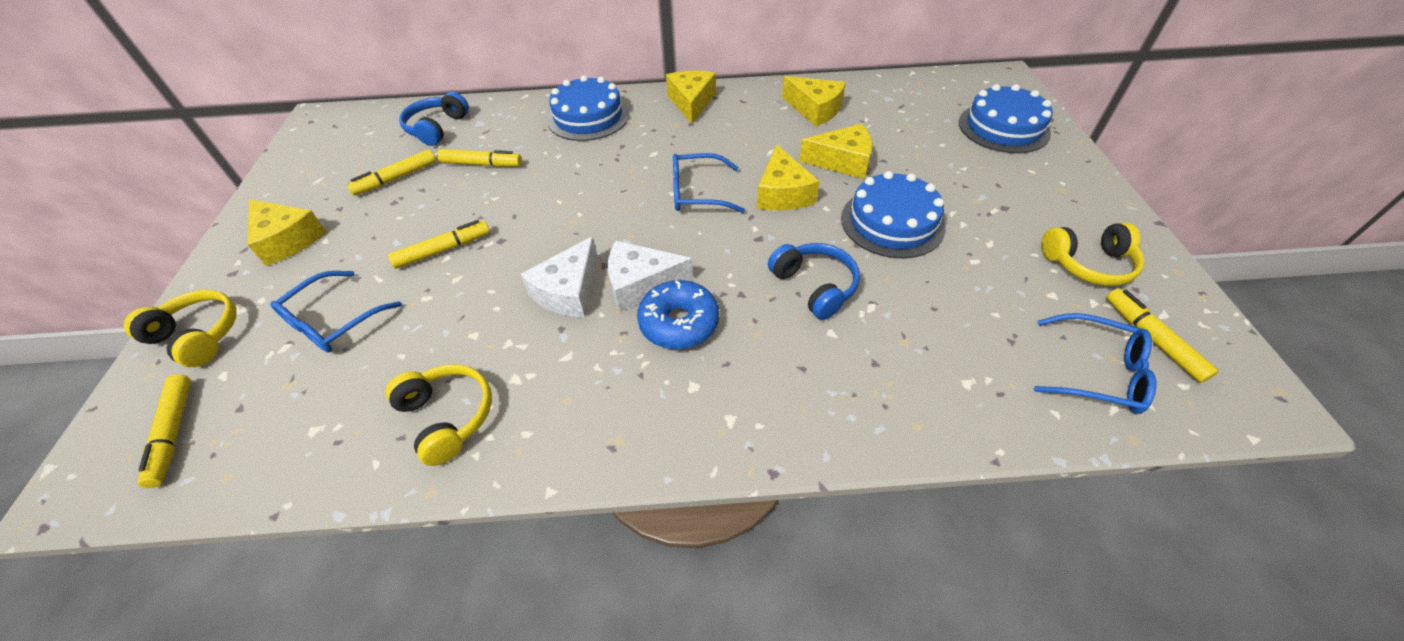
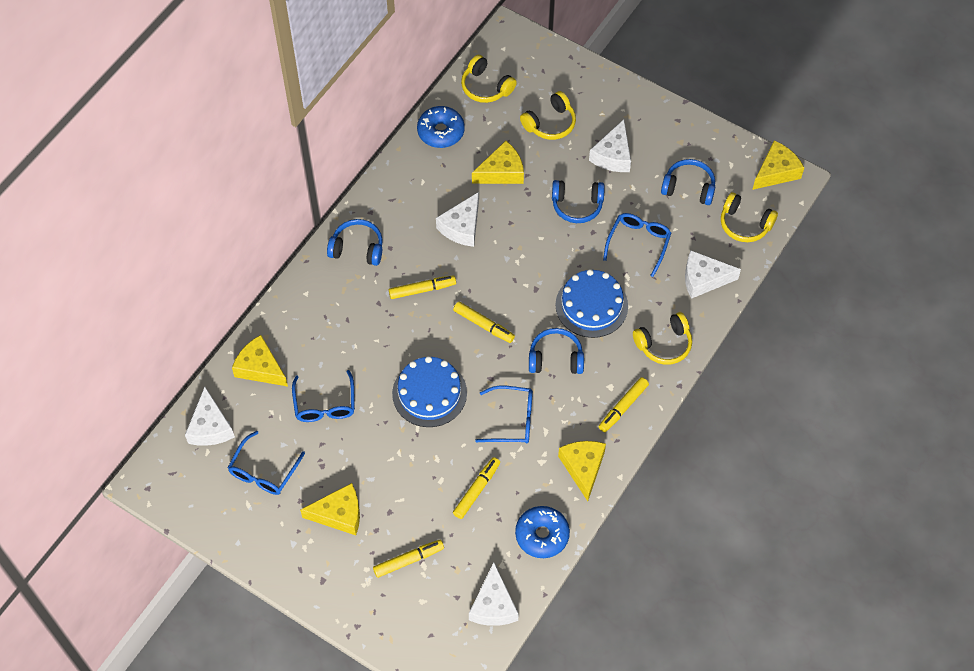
blue cake: 3 -> 2
blue donut: 1 -> 2
blue glasses: 3 -> 4
blue headphones: 2 -> 4
white cheese: 2 -> 5
yellow headphones: 3 -> 4

